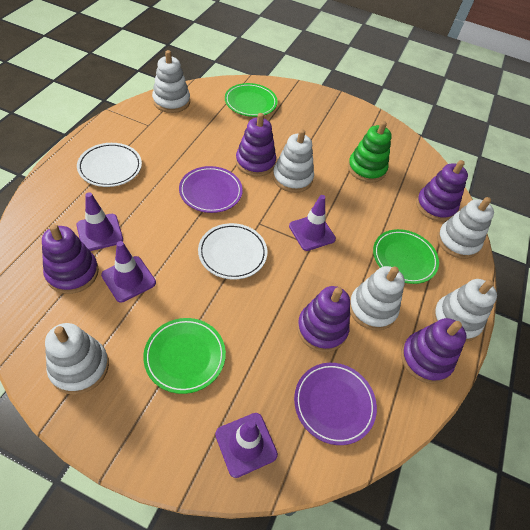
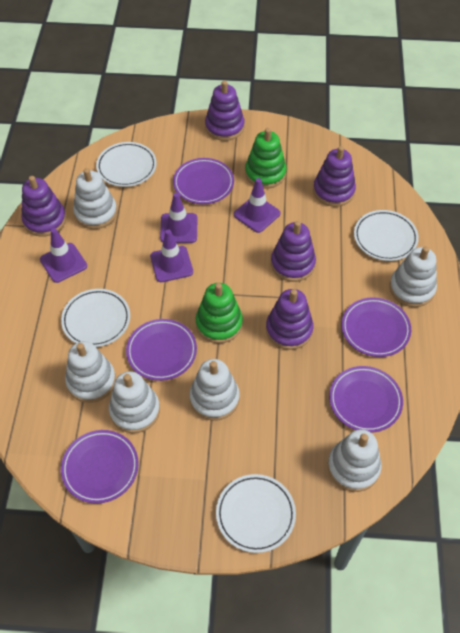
green plate: 3 -> 0
green stacking toy: 1 -> 2
purple plate: 2 -> 5
white plate: 2 -> 4

